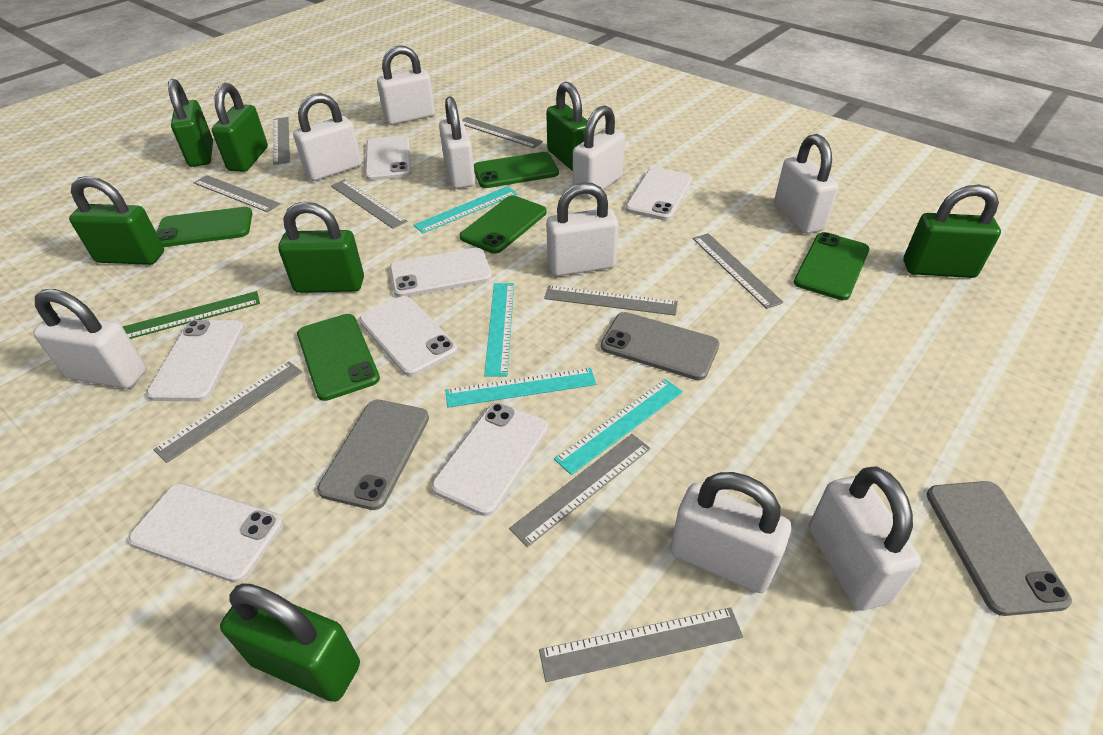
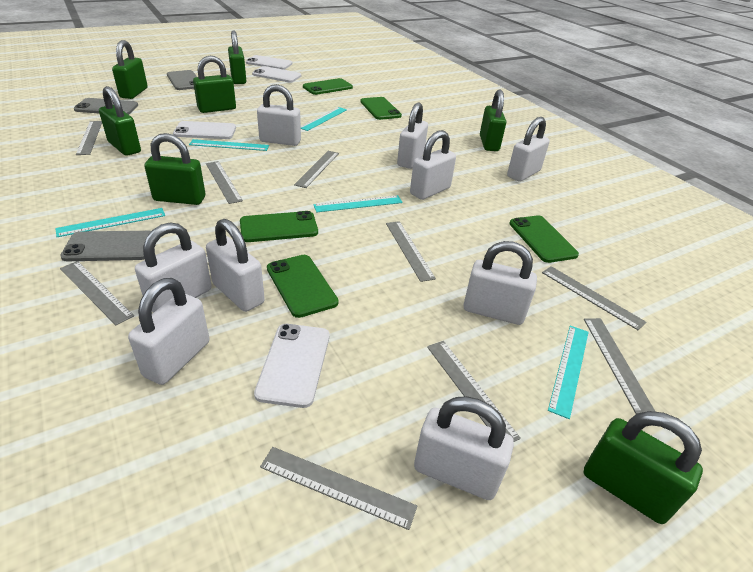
green ruler: 1 -> 0
turquoise ruler: 4 -> 5
white phone: 7 -> 4

